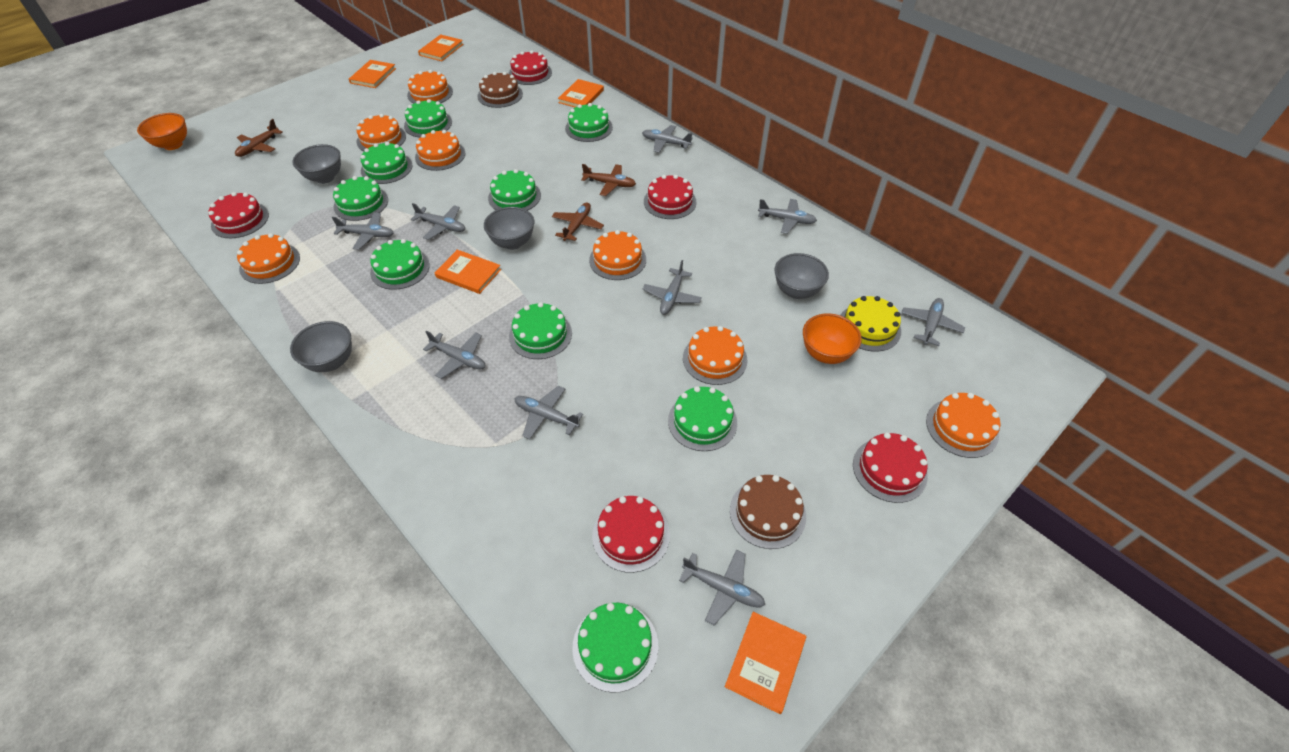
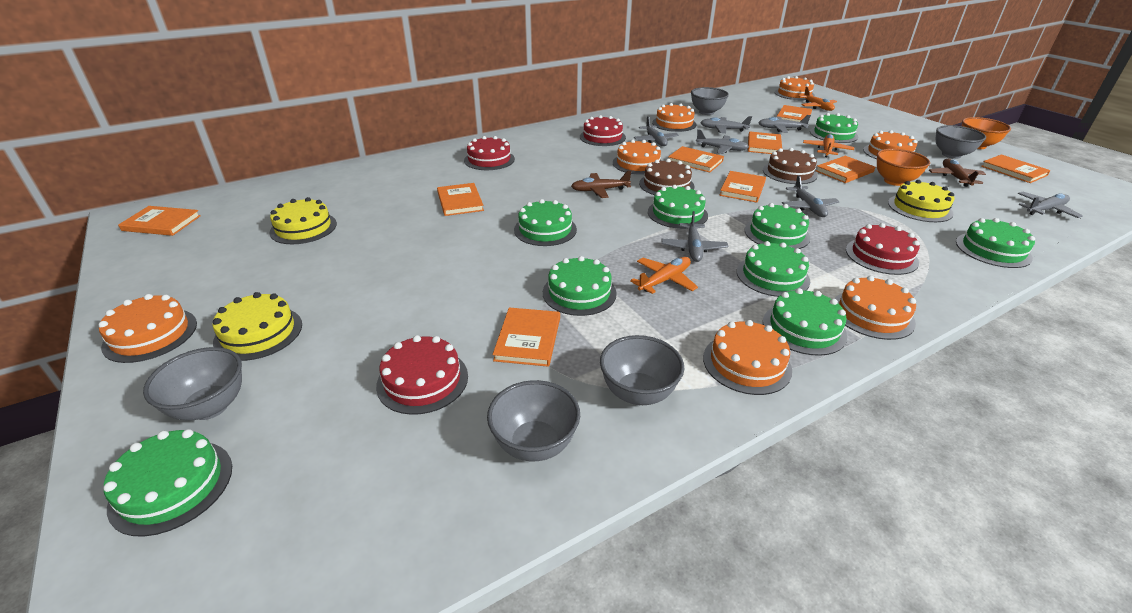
brown plane: 3 -> 2
grey bowl: 4 -> 5
grey plane: 9 -> 7
orange book: 5 -> 9
orange plane: 0 -> 3
red cake: 5 -> 4
yellow cake: 1 -> 3

